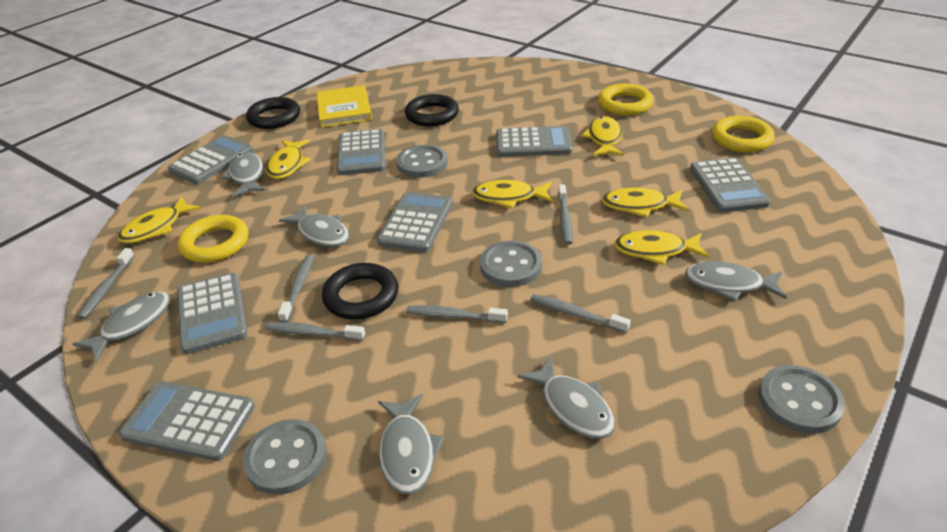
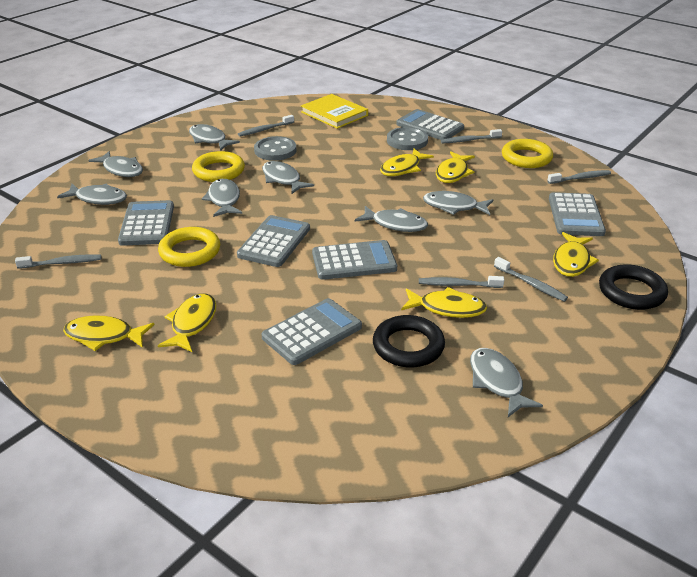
black ring: 3 -> 2
grey button: 4 -> 2
grey calculator: 7 -> 6
grey fish: 6 -> 8

